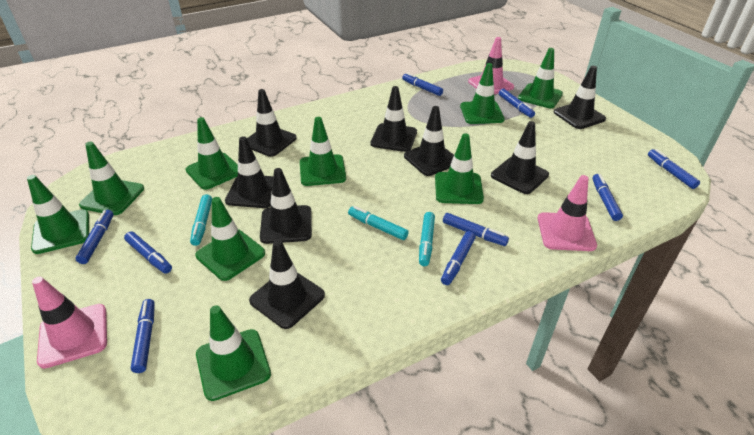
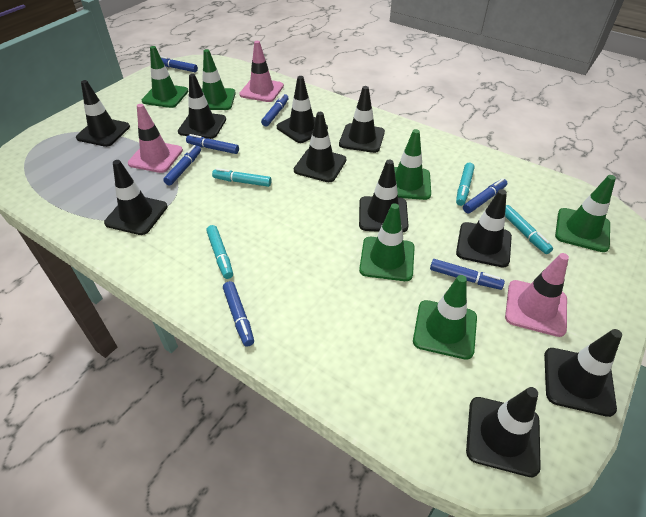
black traffic cone: 8 -> 10
blue marker: 9 -> 7
green traffic cone: 9 -> 6
turquoise marker: 3 -> 4

